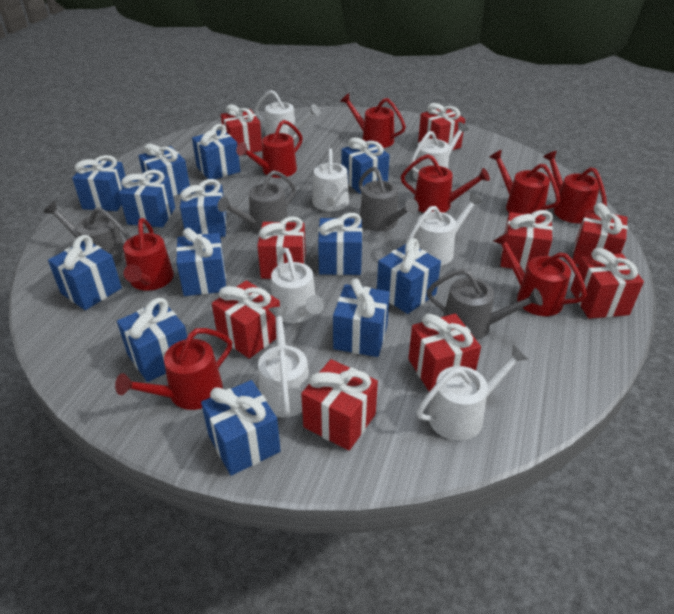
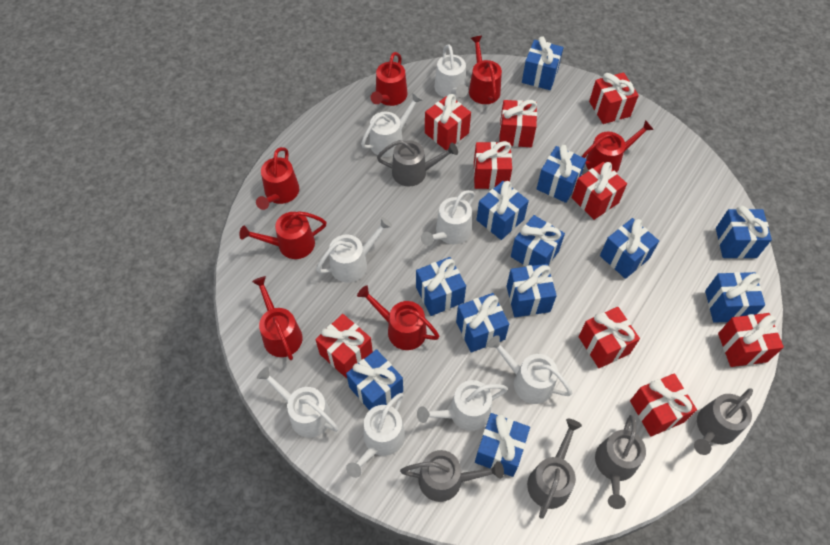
blue gift: 13 -> 12
grey watering can: 4 -> 5
red watering can: 8 -> 7
white watering can: 7 -> 8

